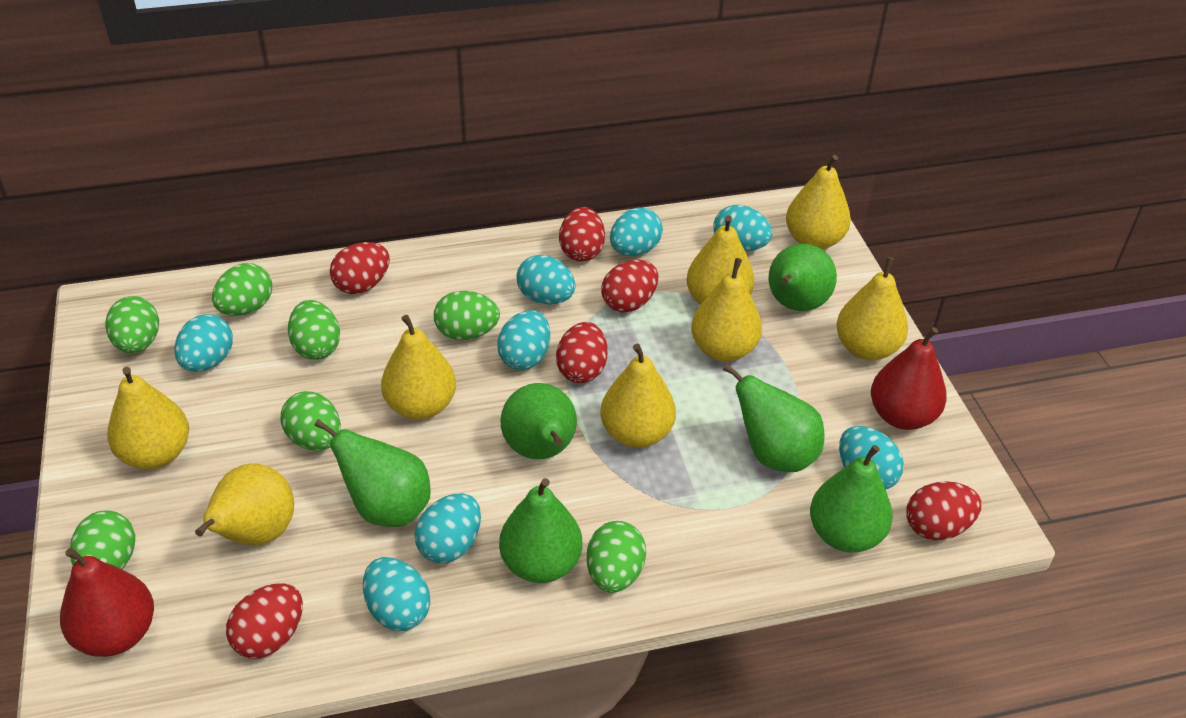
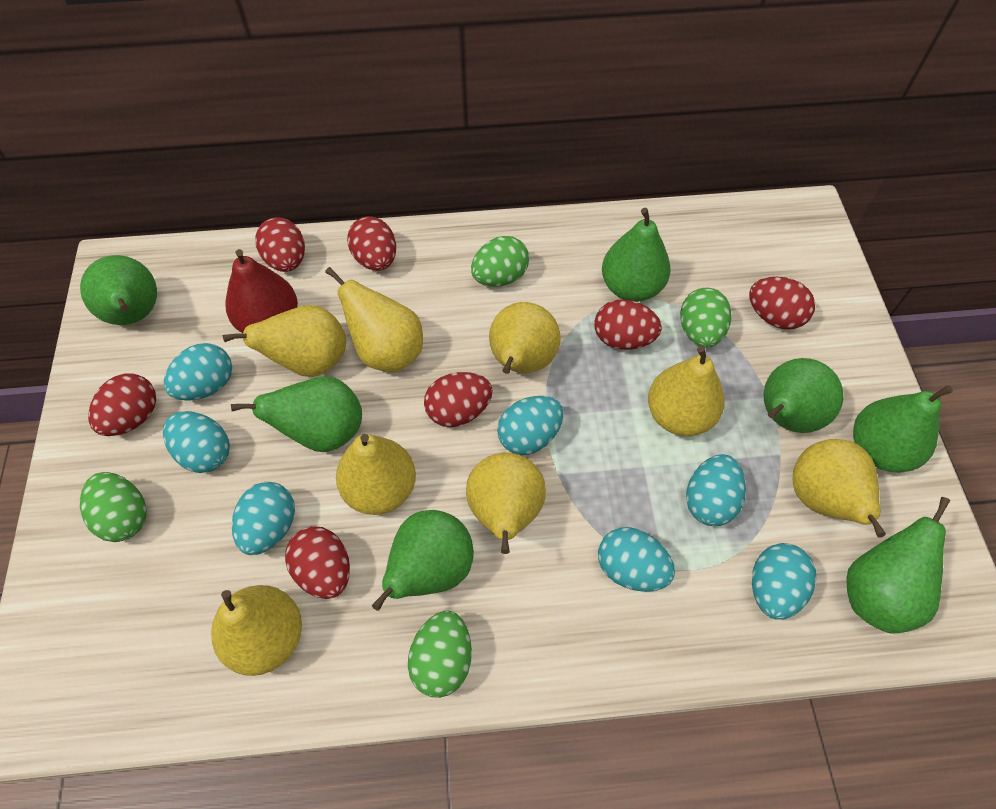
green egg: 7 -> 4
green pear: 6 -> 7
red egg: 6 -> 7
red pear: 2 -> 1
turquoise egg: 8 -> 7

